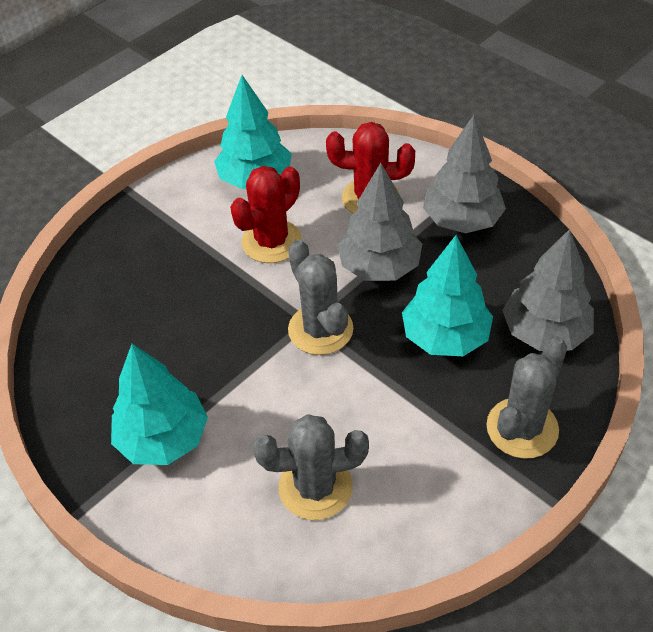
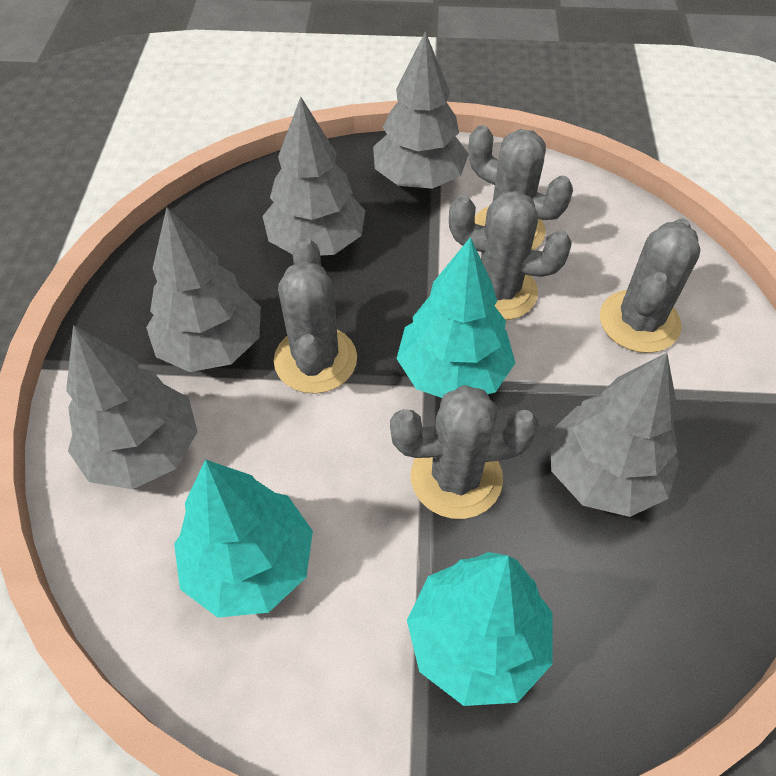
grey cactus: 3 -> 5
grey tree: 3 -> 5
red cactus: 2 -> 0

